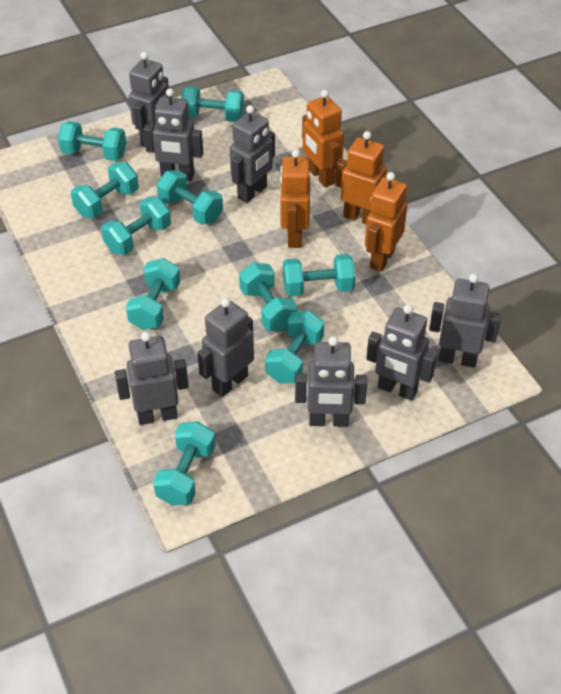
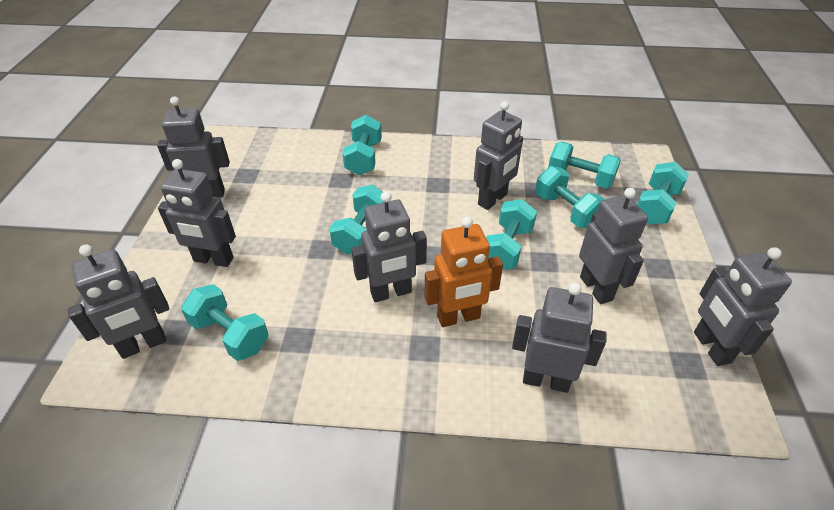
orange robot: 4 -> 1
turquoise dumbbell: 10 -> 7

